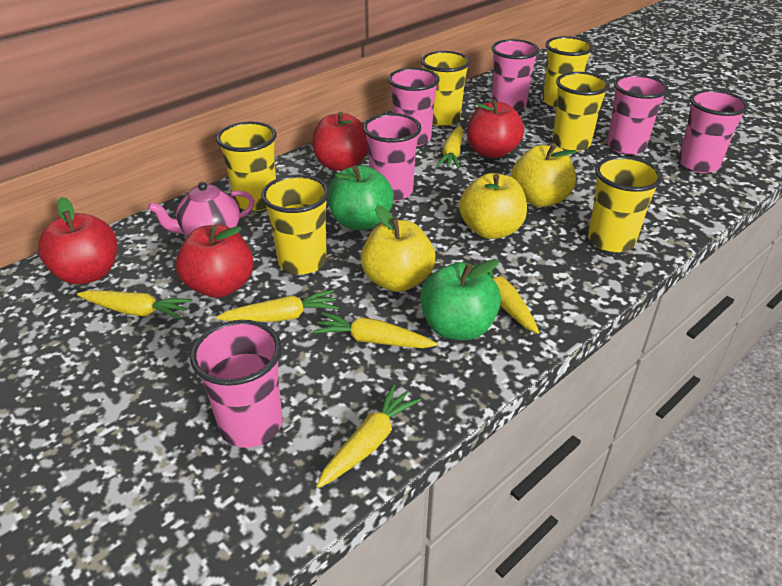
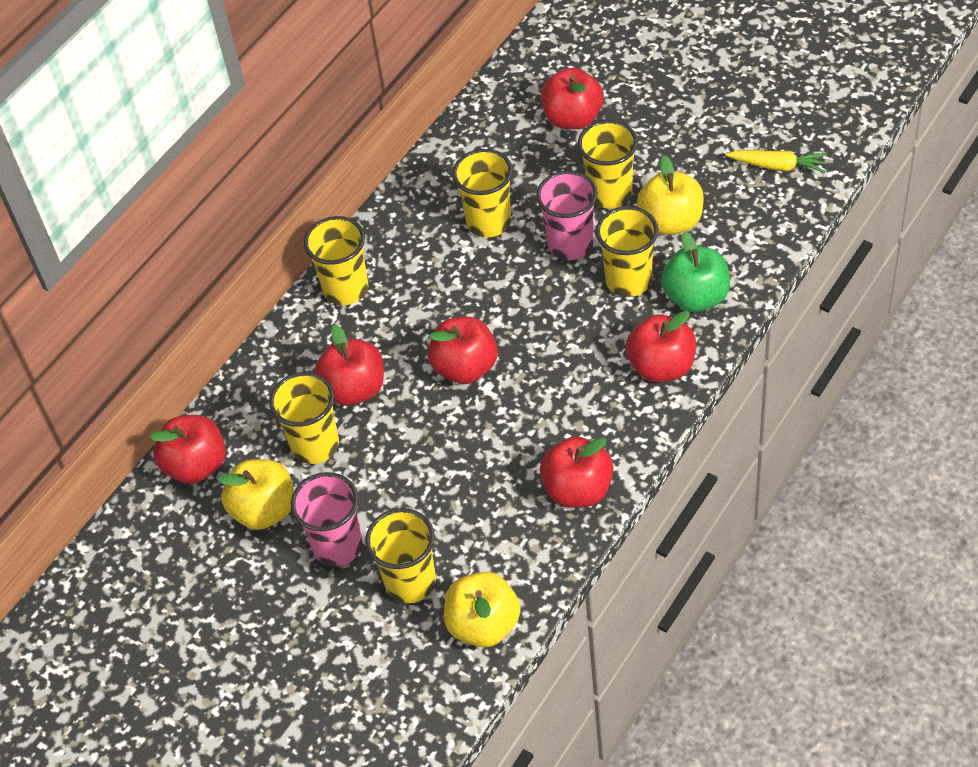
green apple: 2 -> 1
pink cup: 6 -> 2
pink teapot: 1 -> 0
red apple: 4 -> 6
yellow carrot: 6 -> 1

